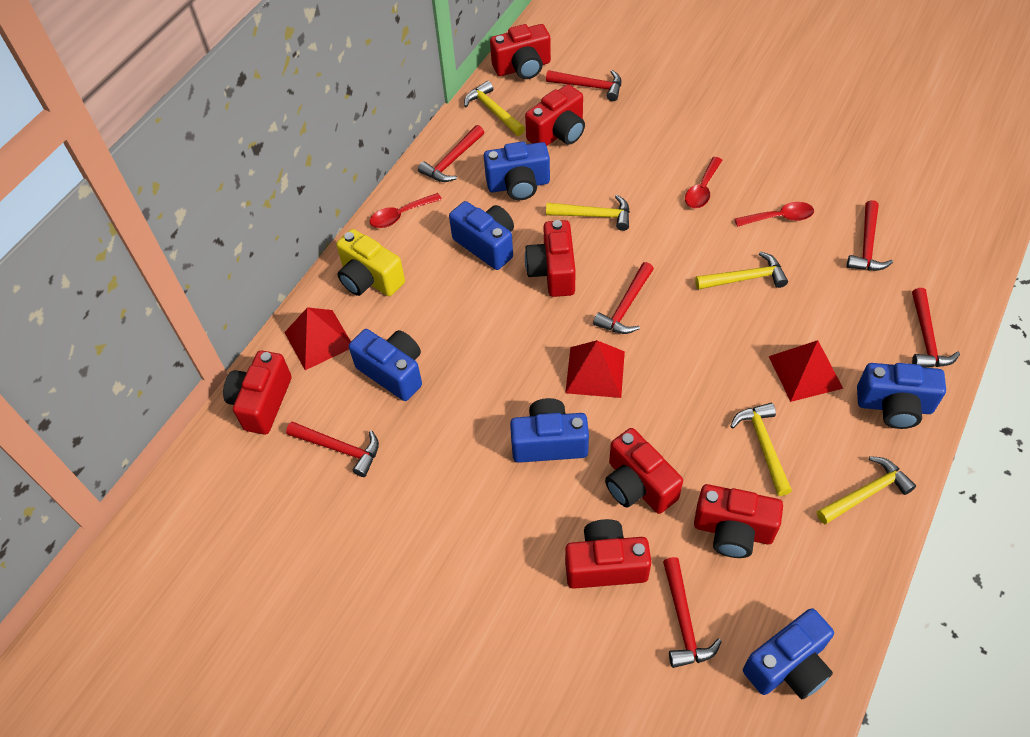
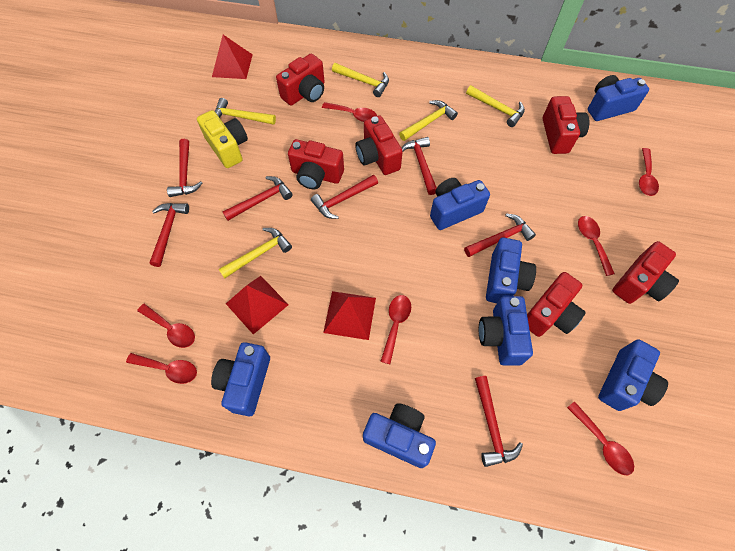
blue camera: 6 -> 7
red camera: 7 -> 6
red spoon: 3 -> 7

